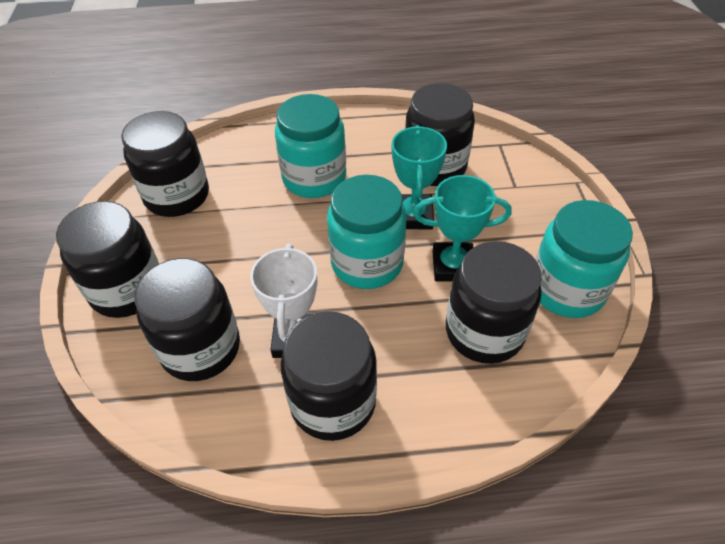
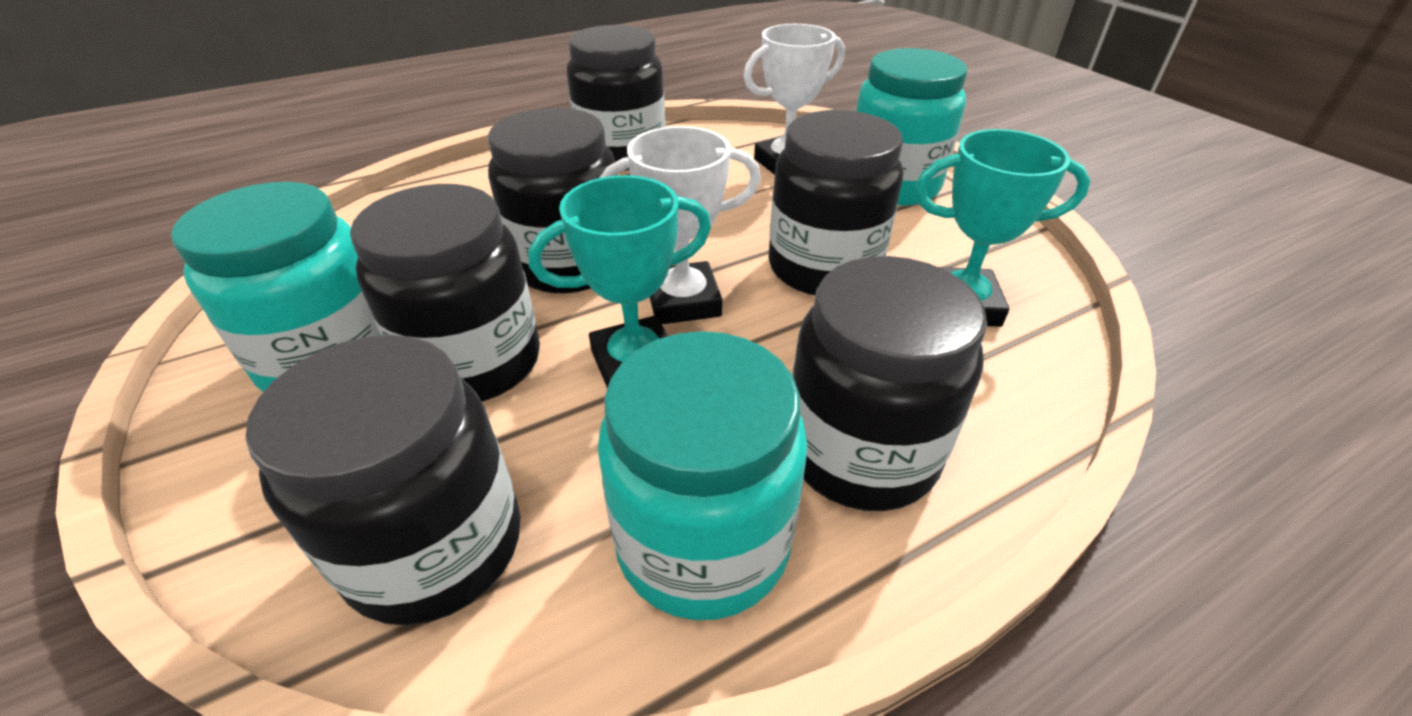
white trophy: 1 -> 2

